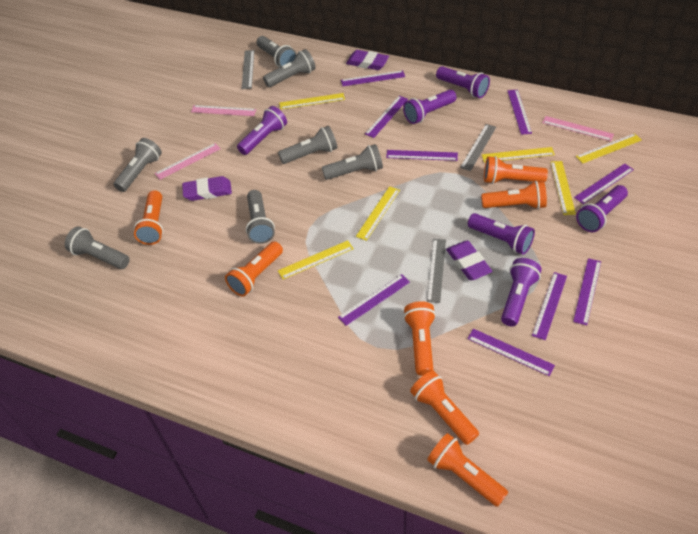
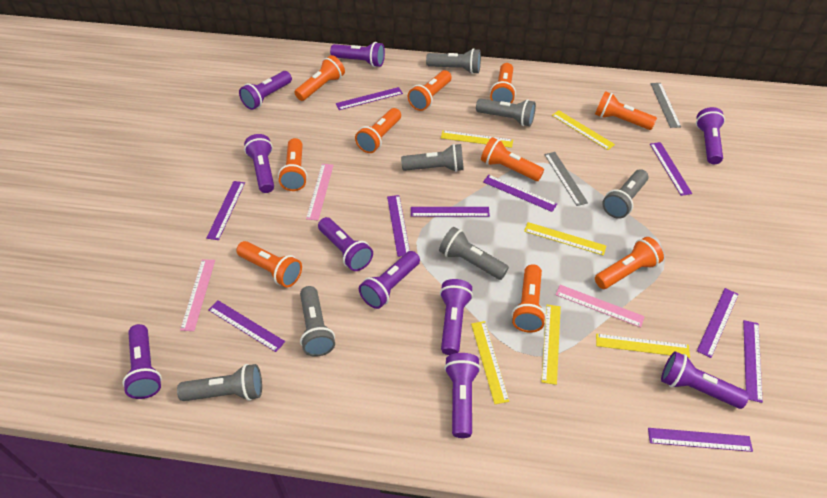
grey ruler: 3 -> 2
orange flashlight: 7 -> 10
purple eraser: 3 -> 0
purple flashlight: 6 -> 10
purple ruler: 9 -> 10

